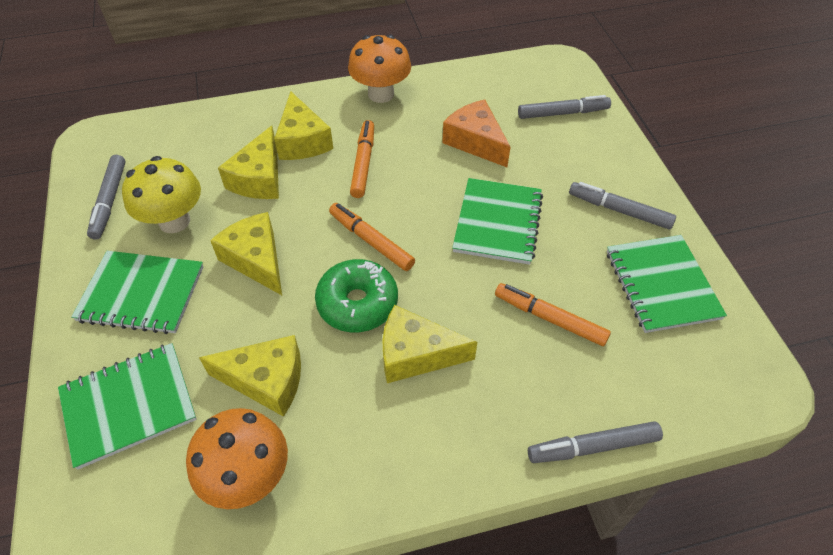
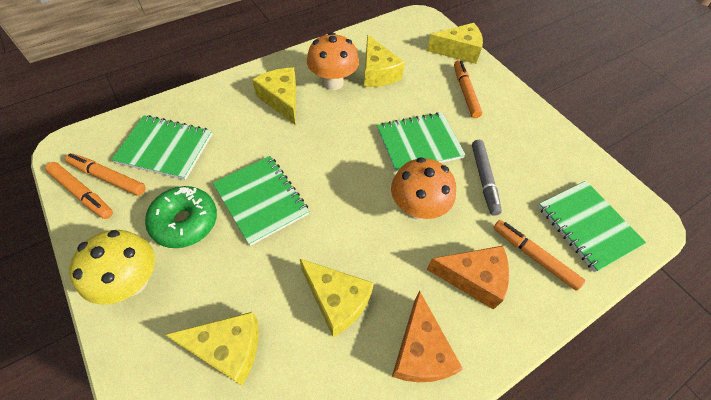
grey marker: 4 -> 1
orange cheese: 1 -> 2
orange marker: 3 -> 4

